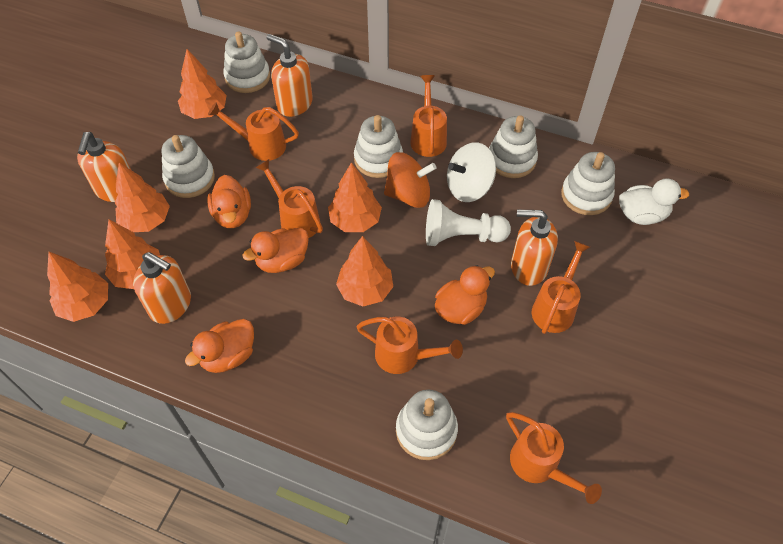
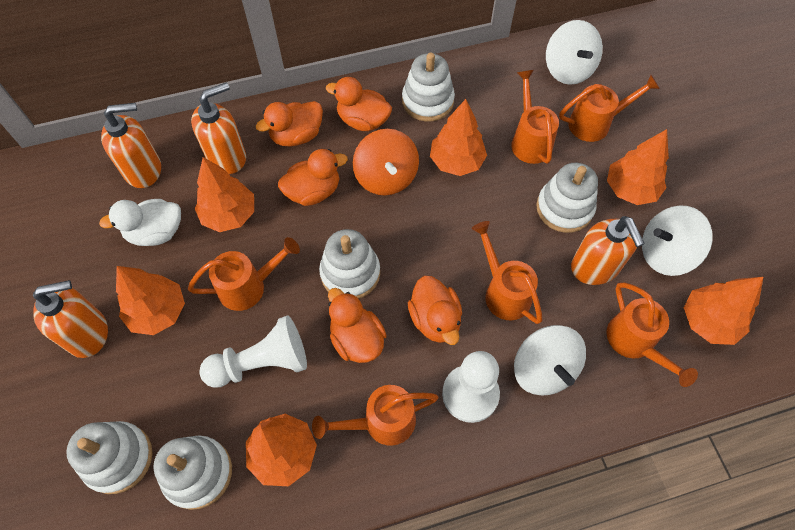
orange duck: 4 -> 5
white pawn: 1 -> 2
white spinning top: 1 -> 3
white stacking toy: 6 -> 5

